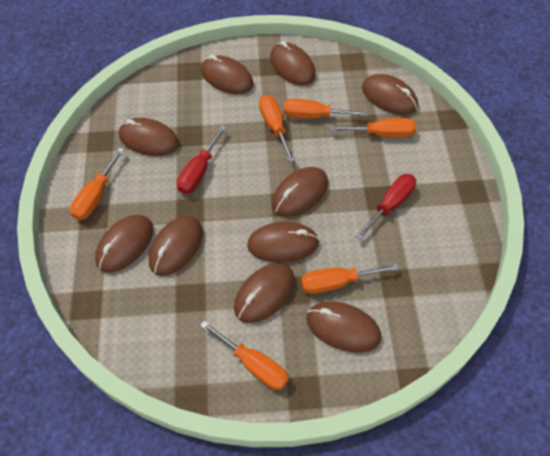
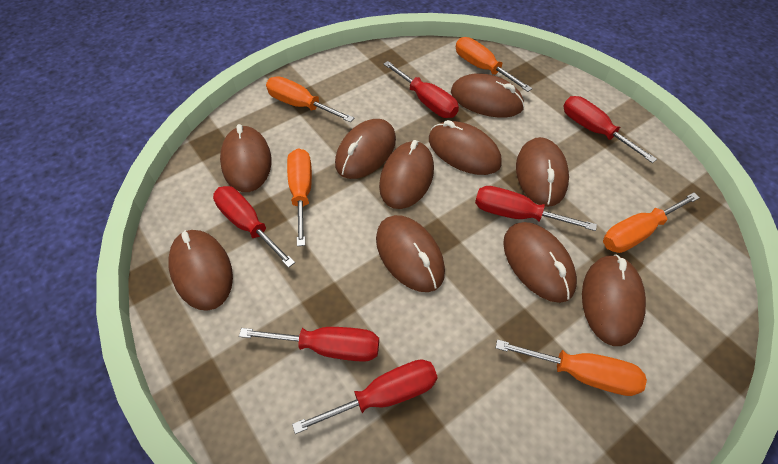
orange screwdriver: 6 -> 5
red screwdriver: 2 -> 6

